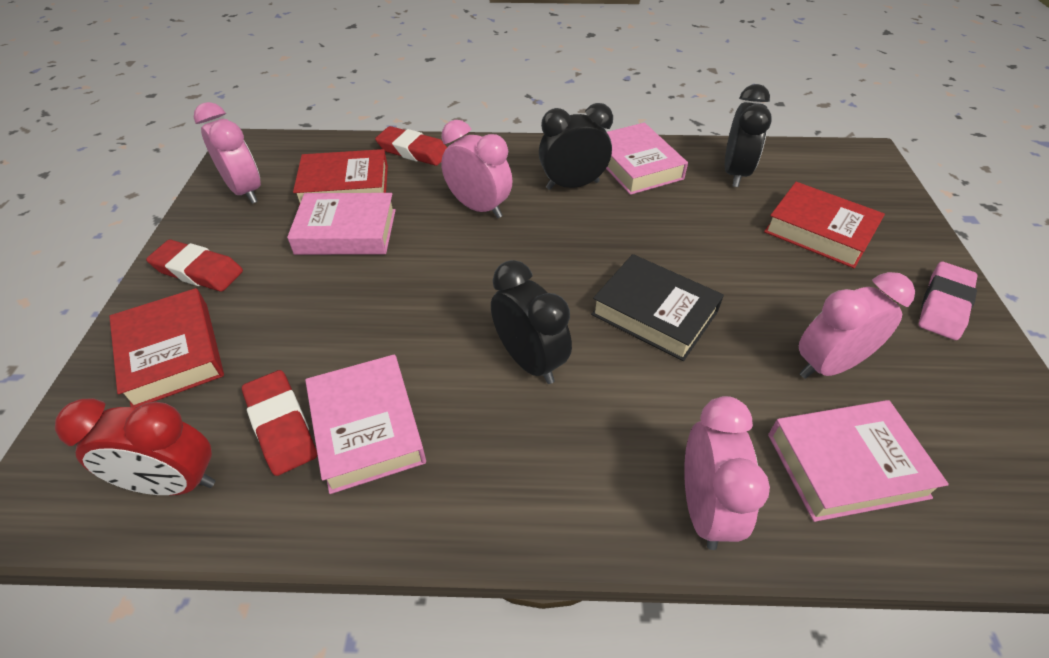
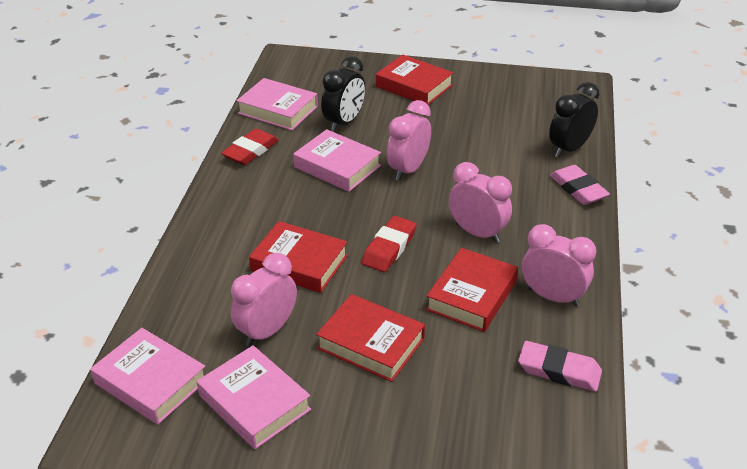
black book: 1 -> 0
black clock: 3 -> 2
pink eraser: 1 -> 2
red book: 3 -> 4
red clock: 1 -> 0
red eraser: 3 -> 2

